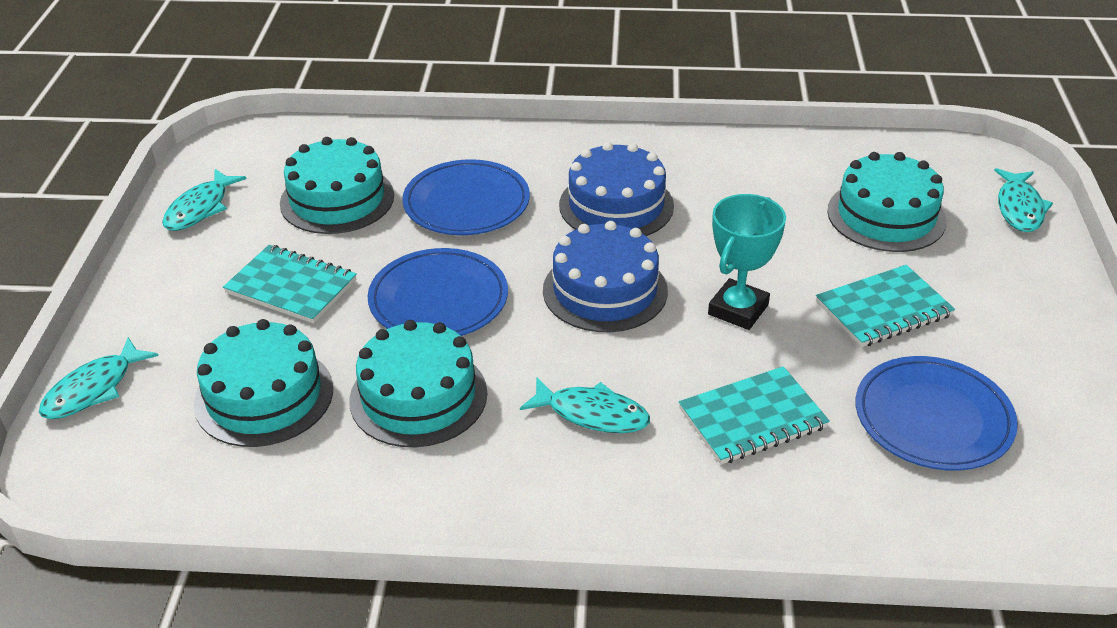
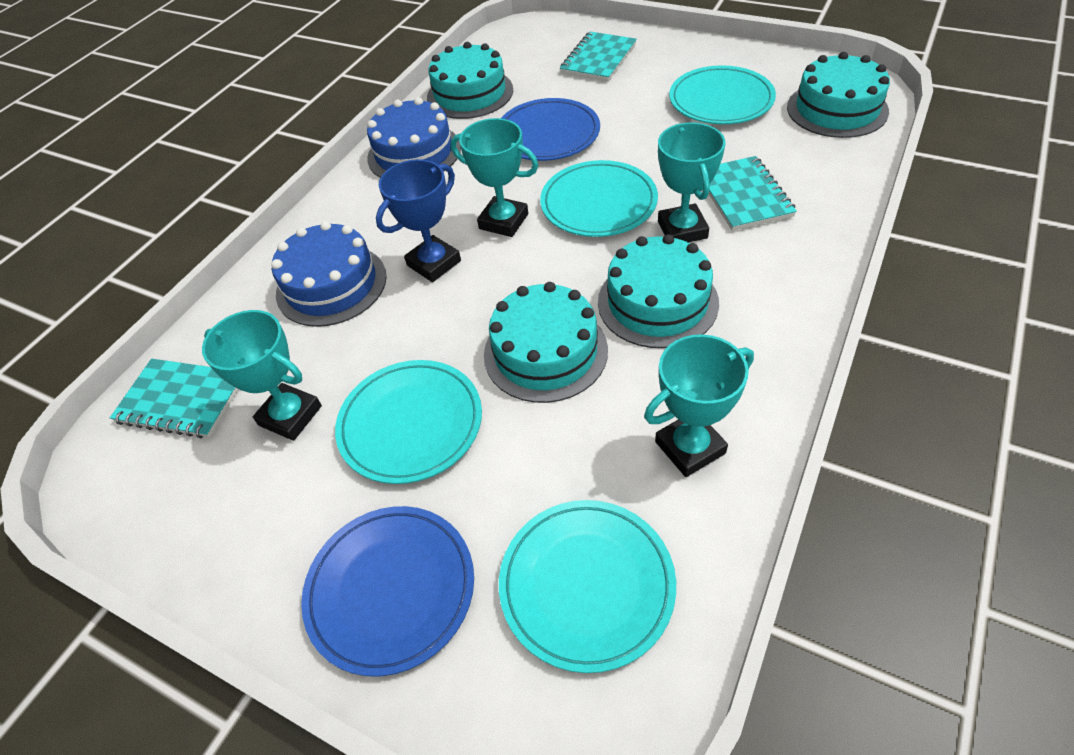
blue plate: 3 -> 2
blue trophy: 0 -> 1
turquoise fish: 4 -> 0
turquoise plate: 0 -> 4
turquoise trophy: 1 -> 4

